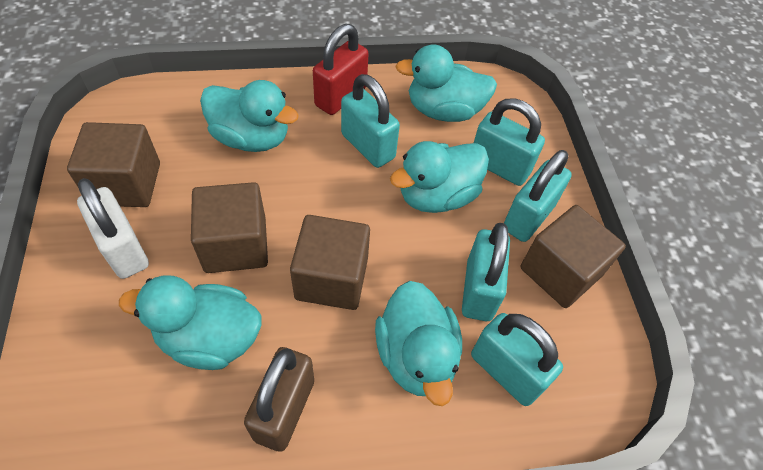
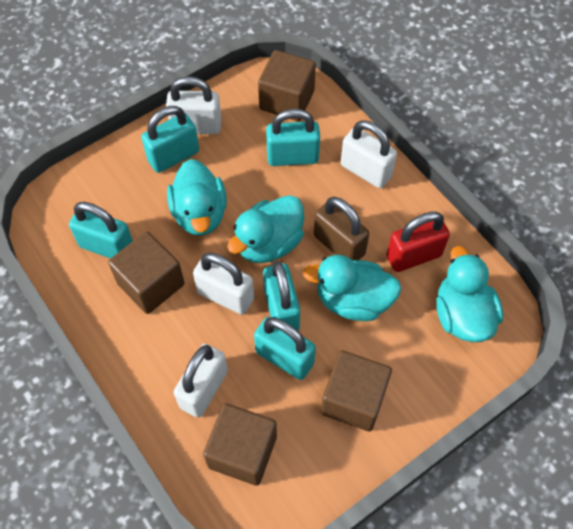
turquoise duck: 5 -> 4
white padlock: 1 -> 4

